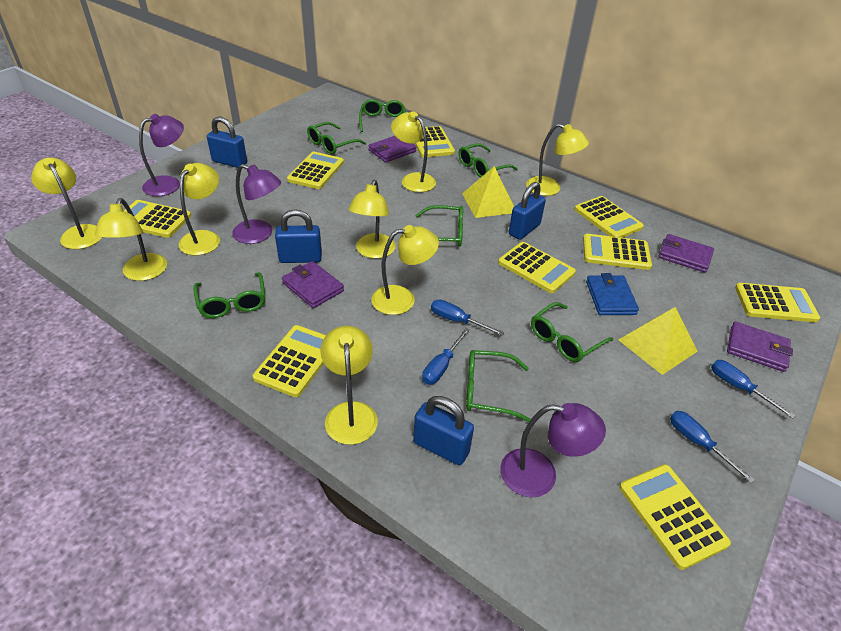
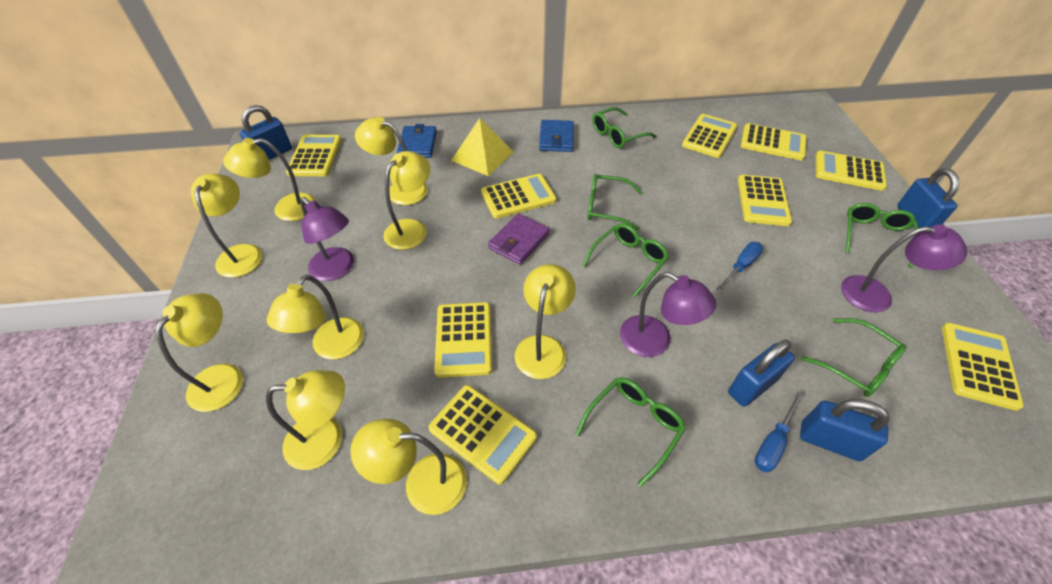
blue screwdriver: 4 -> 2
blue wallet: 1 -> 2
green glasses: 7 -> 6
purple wallet: 4 -> 1
yellow lamp: 8 -> 9
yellow pyramid: 2 -> 1

